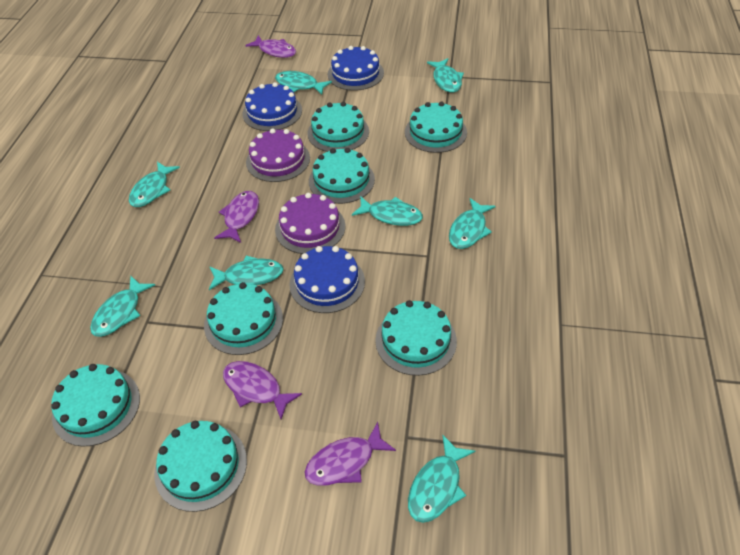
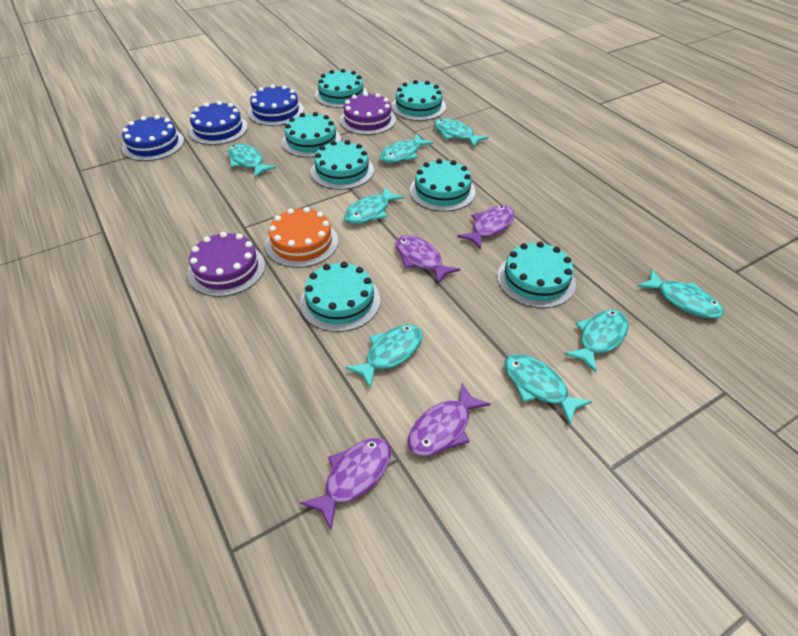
orange cake: 0 -> 1

